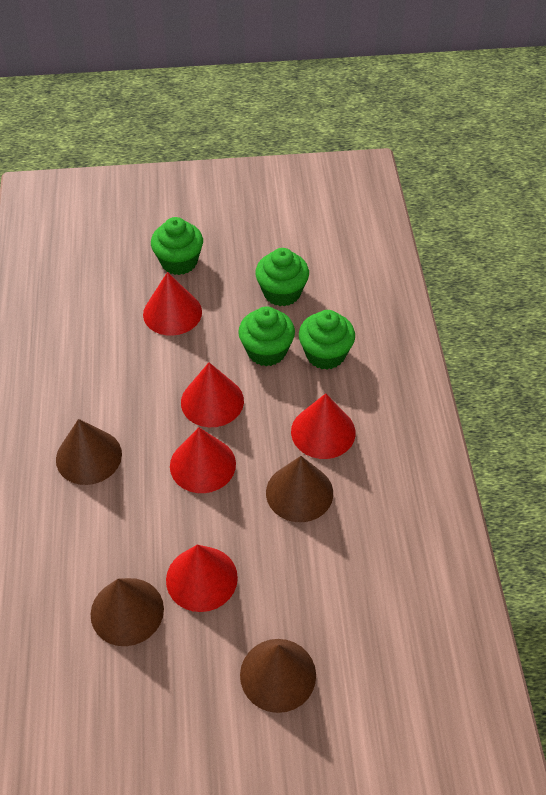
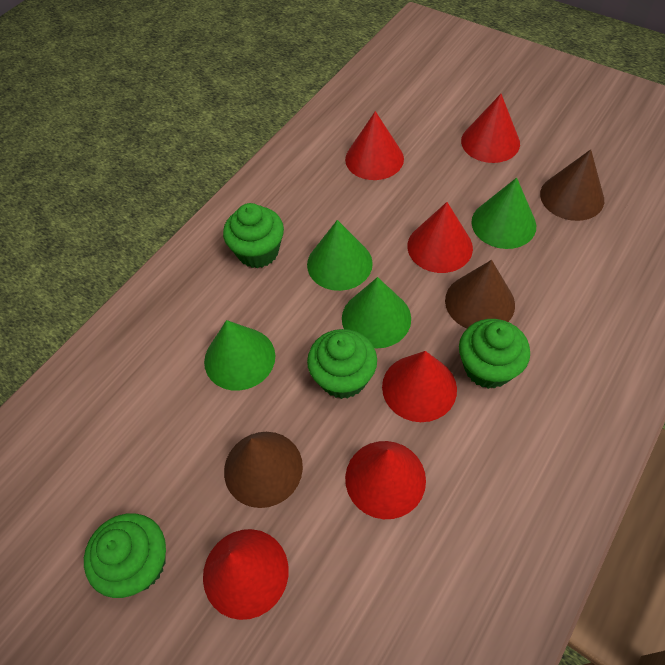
brown cone: 4 -> 3
green cone: 0 -> 4
red cone: 5 -> 6

